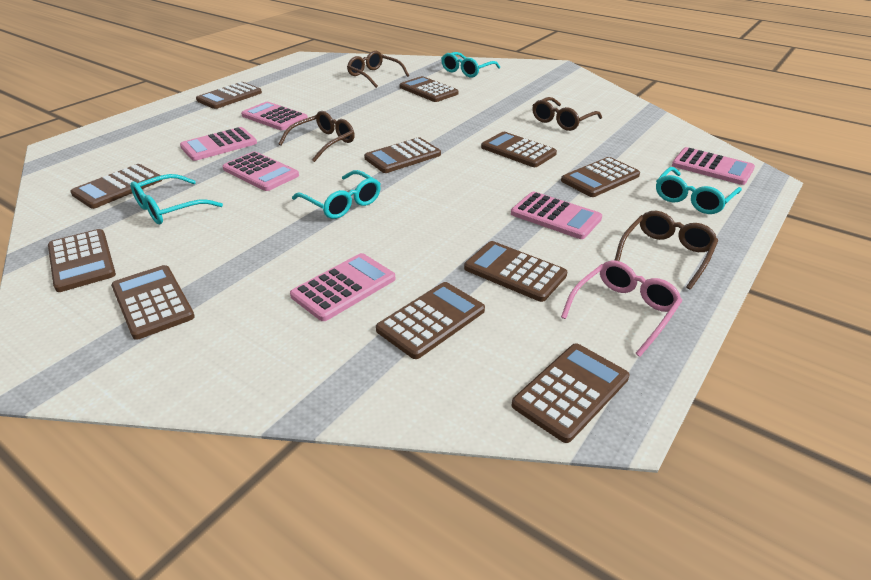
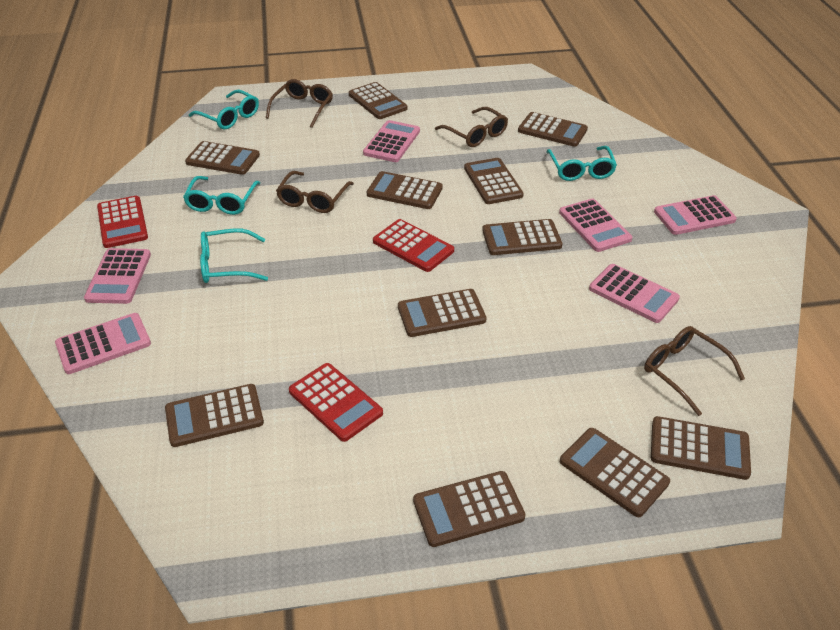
pink glasses: 1 -> 0
red calculator: 0 -> 3

